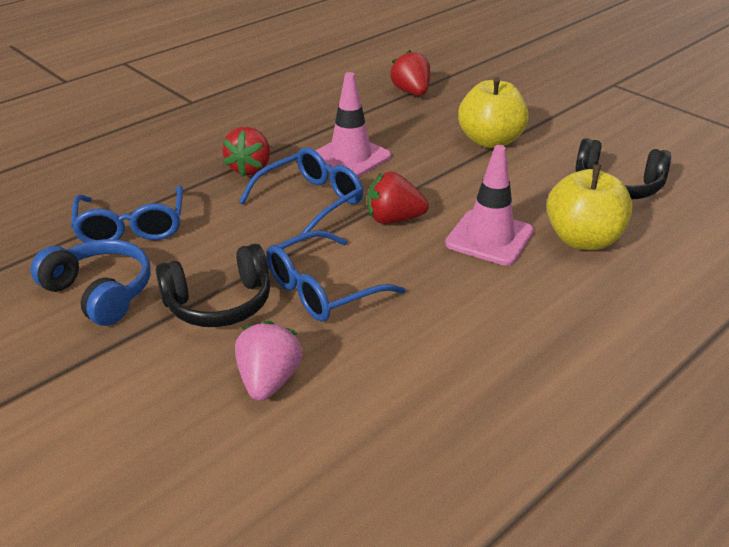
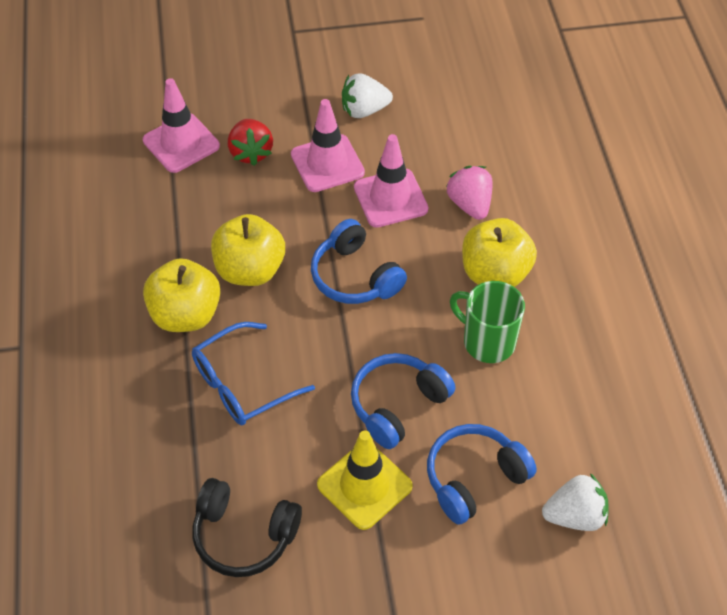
black headphones: 2 -> 1
blue glasses: 3 -> 1
blue headphones: 1 -> 3
green mug: 0 -> 1
pink traffic cone: 2 -> 3
red strawberry: 3 -> 1
white strawberry: 0 -> 2
yellow apple: 2 -> 3
yellow traffic cone: 0 -> 1

